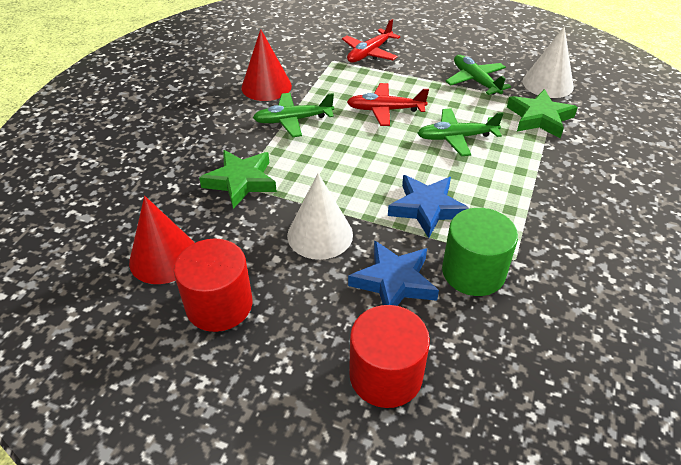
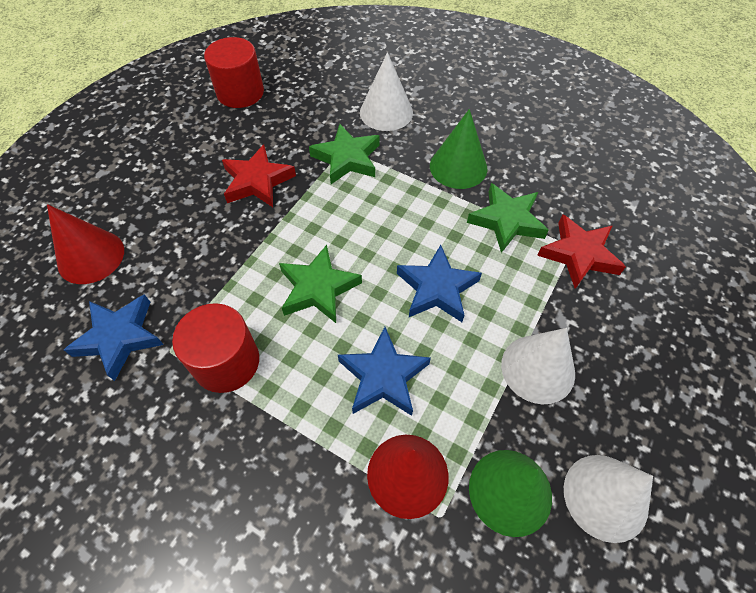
blue star: 2 -> 3
green cone: 0 -> 2
green cylinder: 1 -> 0
green plane: 3 -> 0
green star: 2 -> 3
red plane: 2 -> 0
red star: 0 -> 2
white cone: 2 -> 3

